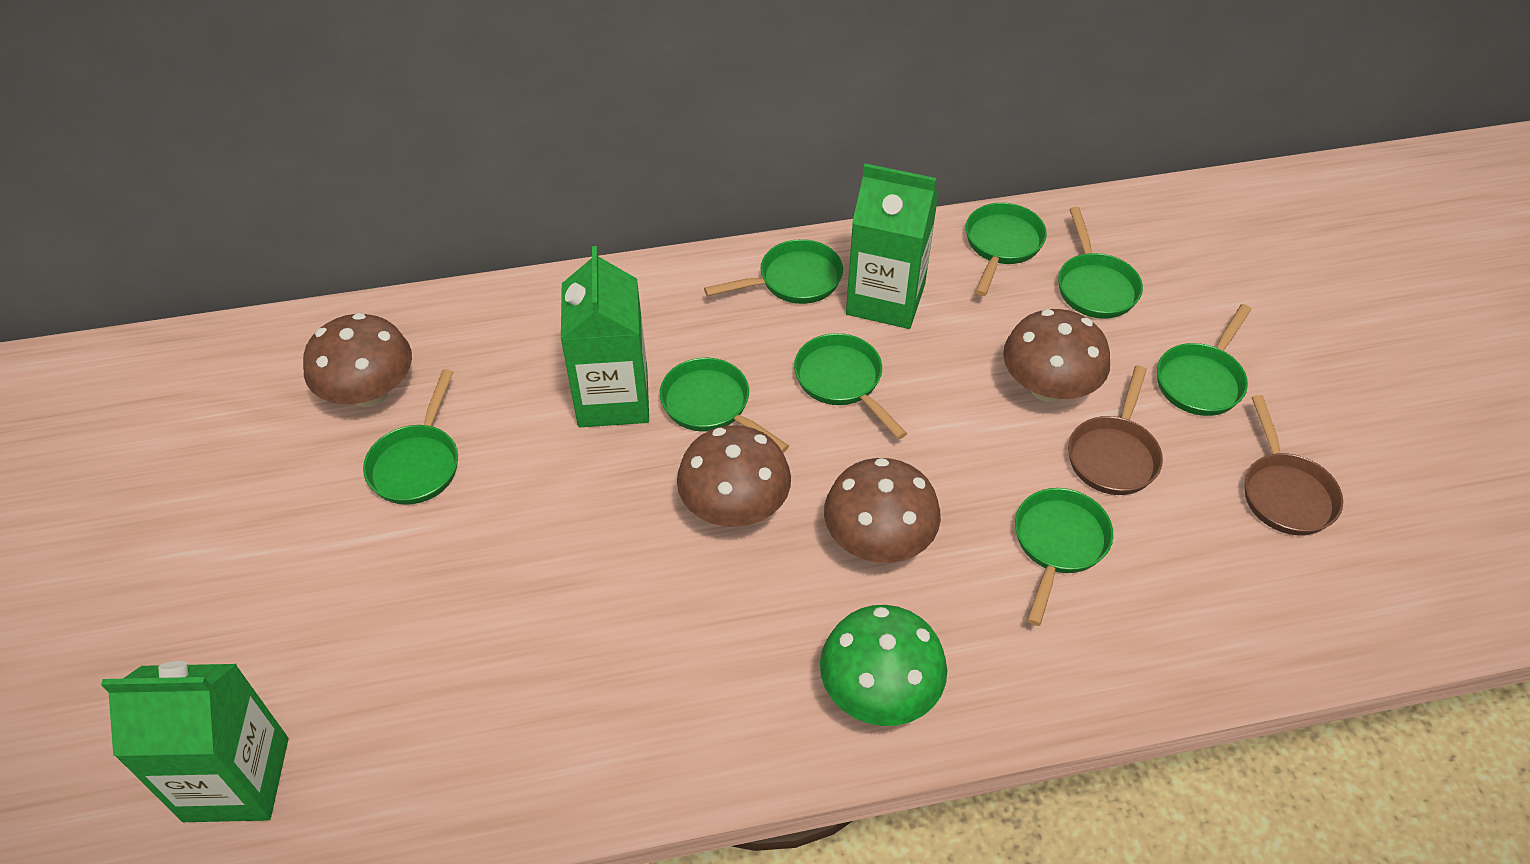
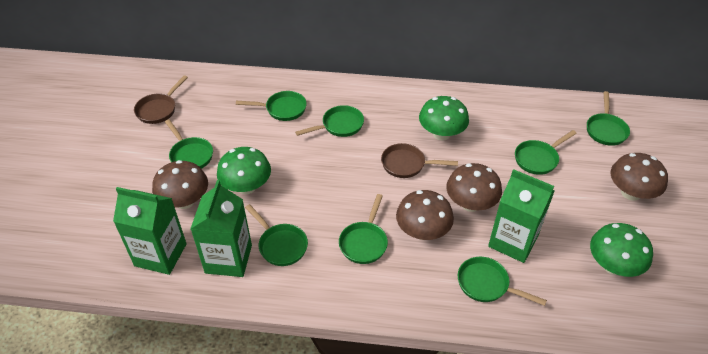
green mushroom: 1 -> 3

